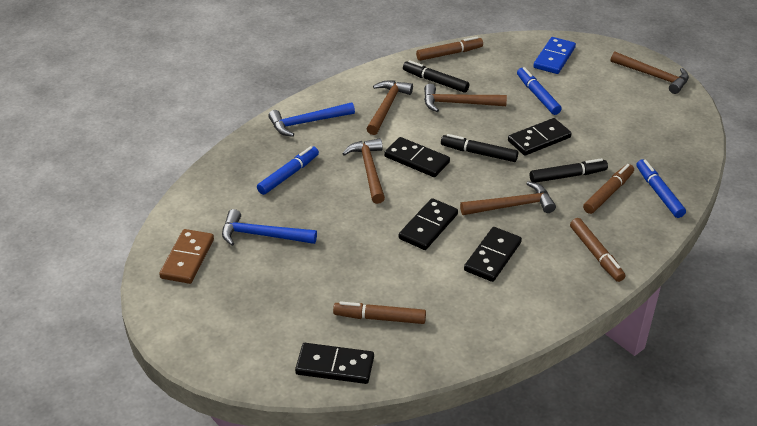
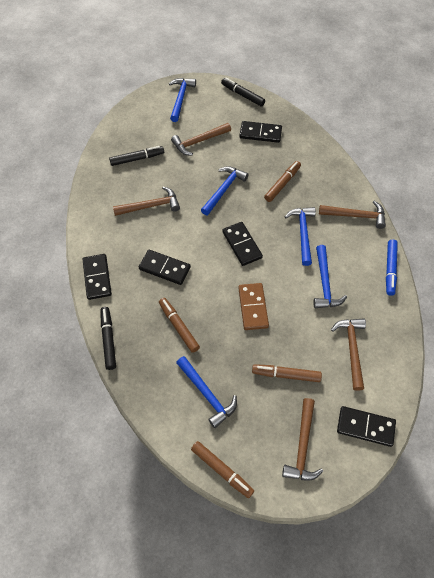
blue domino: 1 -> 0
blue hammer: 2 -> 5
blue marker: 3 -> 1

